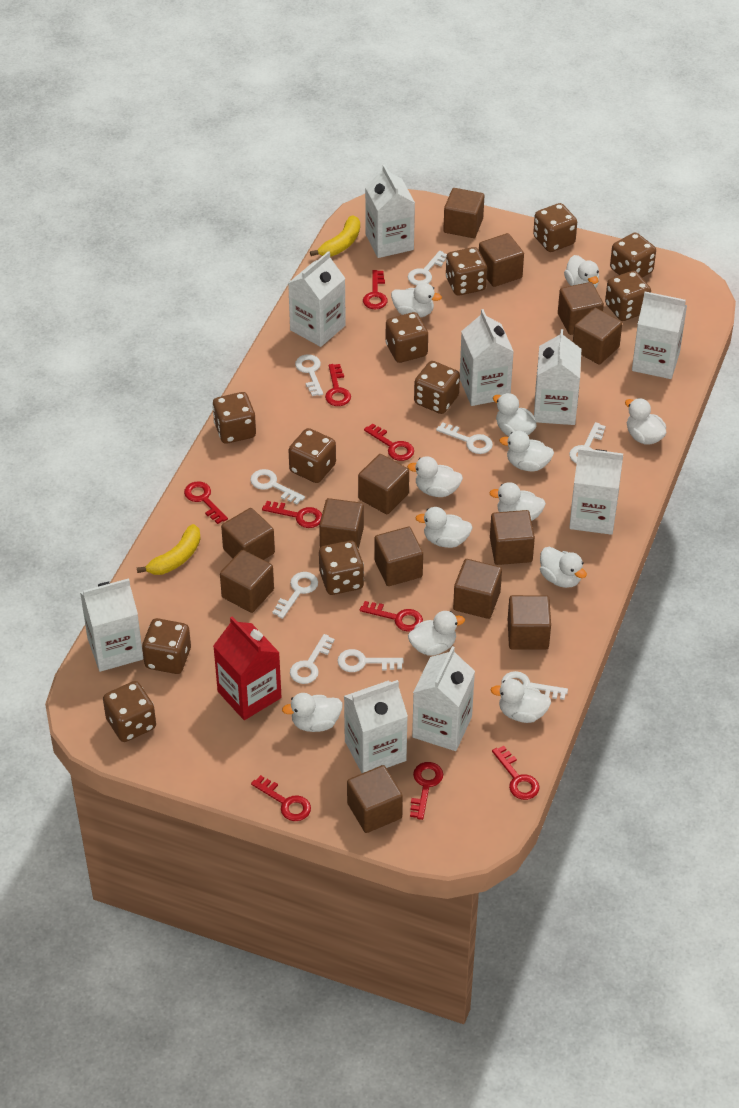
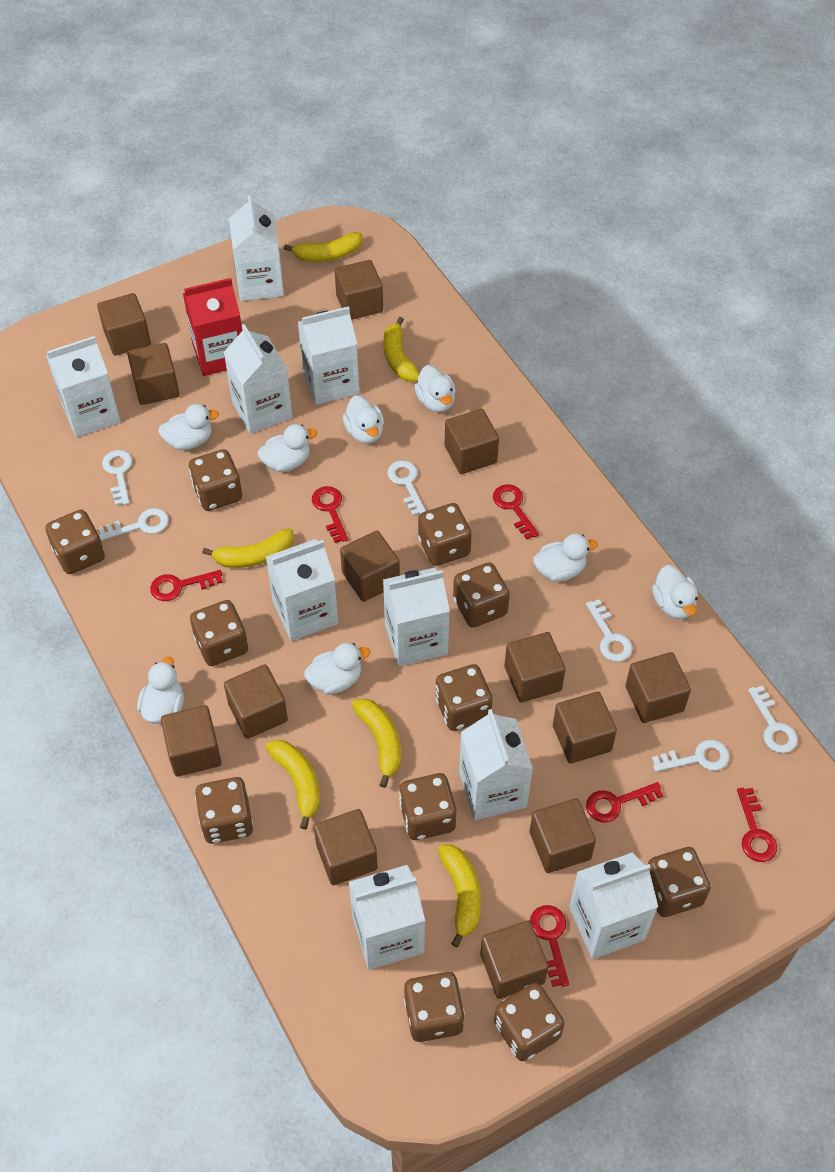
red key: 9 -> 6
white duck: 12 -> 8
white key: 9 -> 6
yellow banana: 2 -> 6

